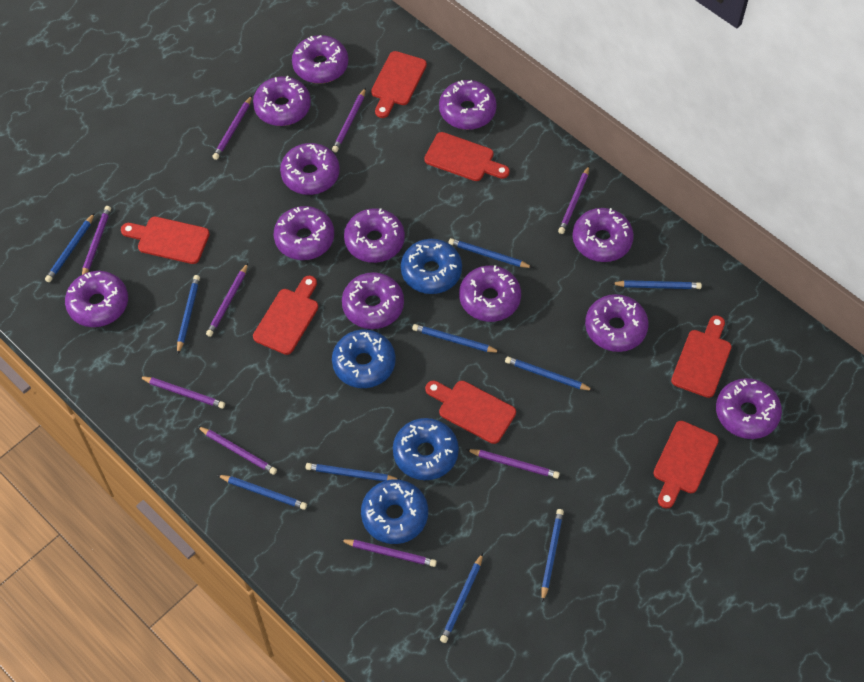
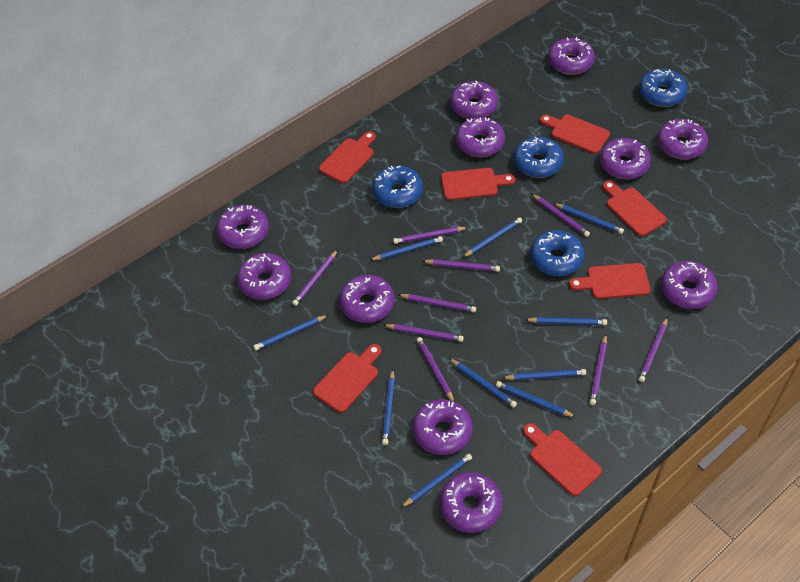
purple donut: 12 -> 11

